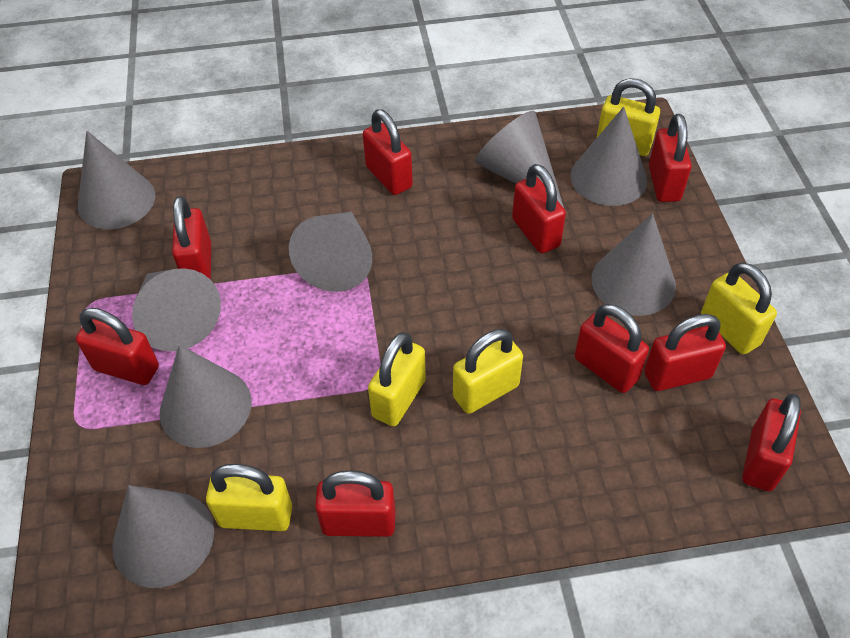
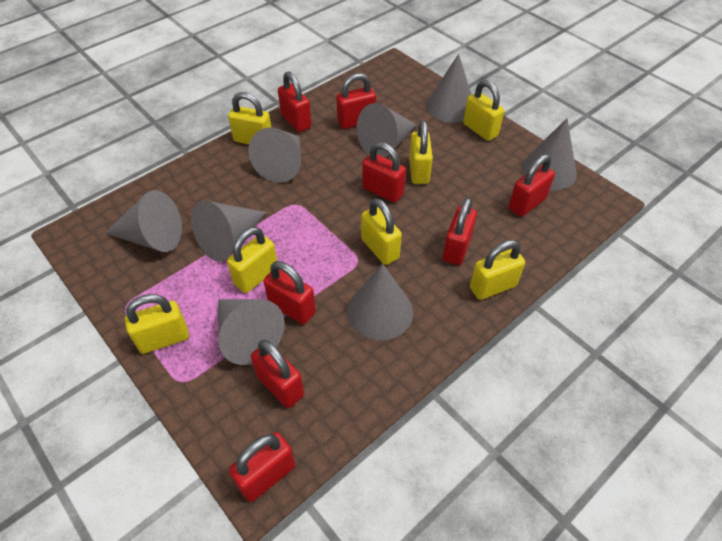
red padlock: 9 -> 8
yellow padlock: 5 -> 7

